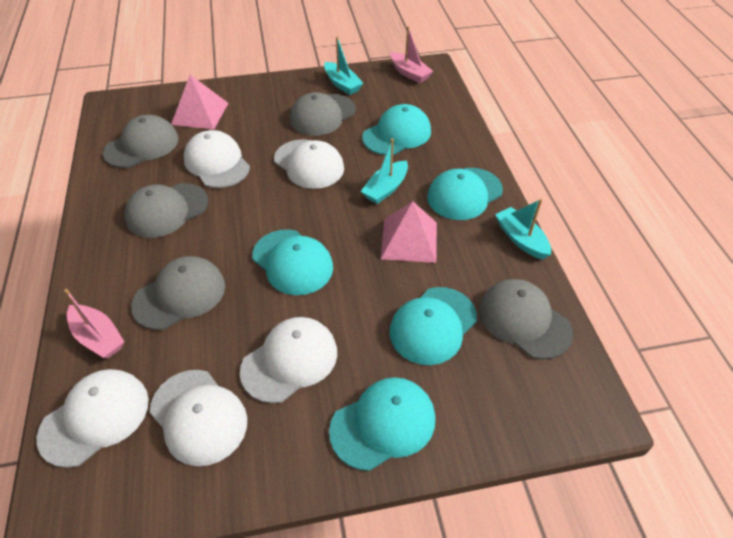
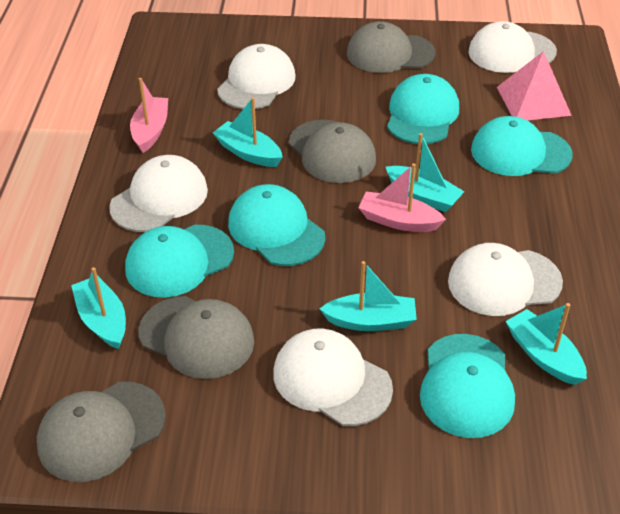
grey cap: 5 -> 4
pink pyramid: 2 -> 1
turquoise boat: 3 -> 5

